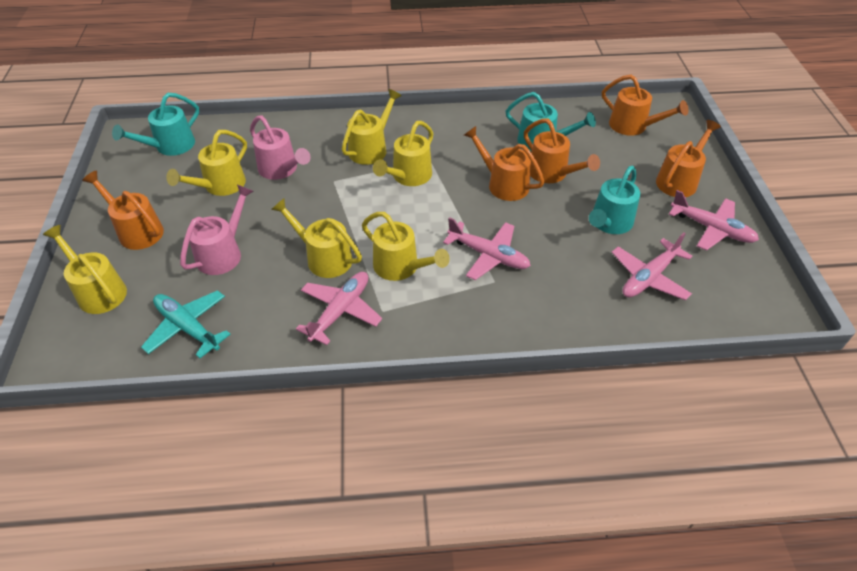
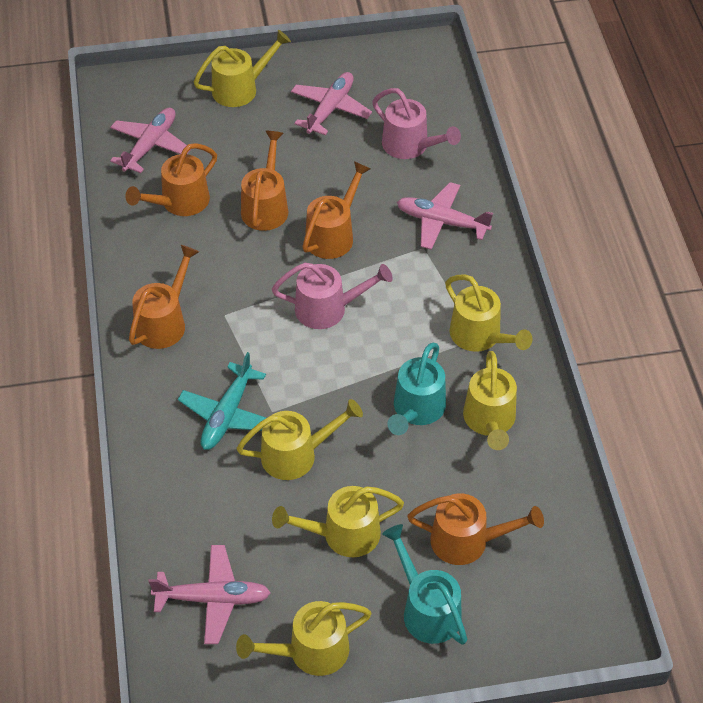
turquoise watering can: 3 -> 2

